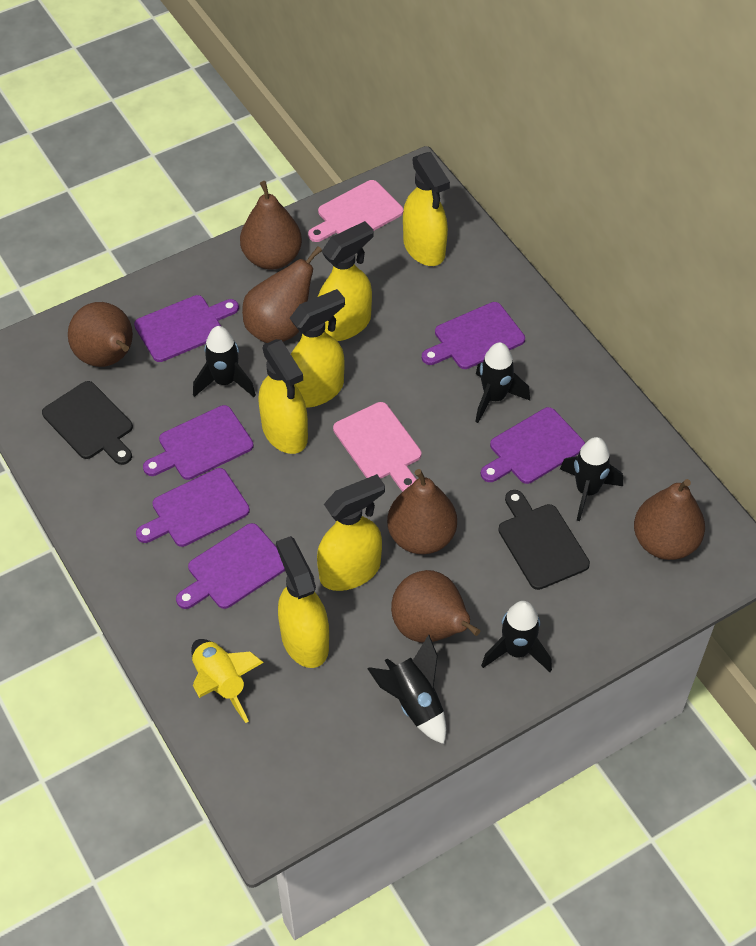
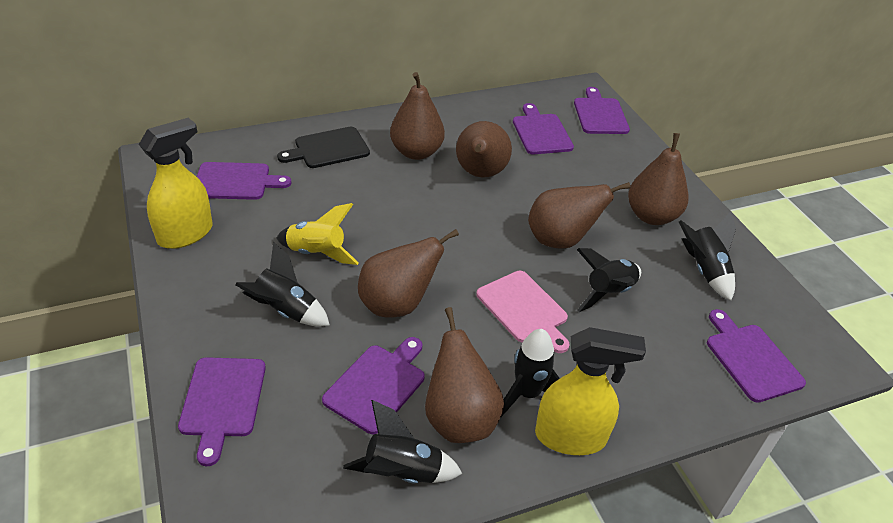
black cutting board: 2 -> 1
pink cutting board: 2 -> 1
yellow spray bottle: 6 -> 2

